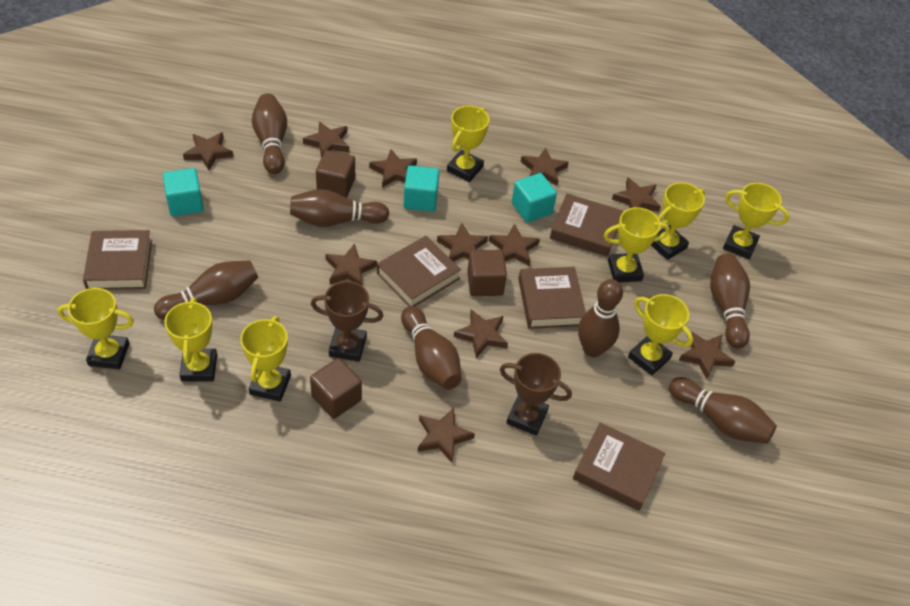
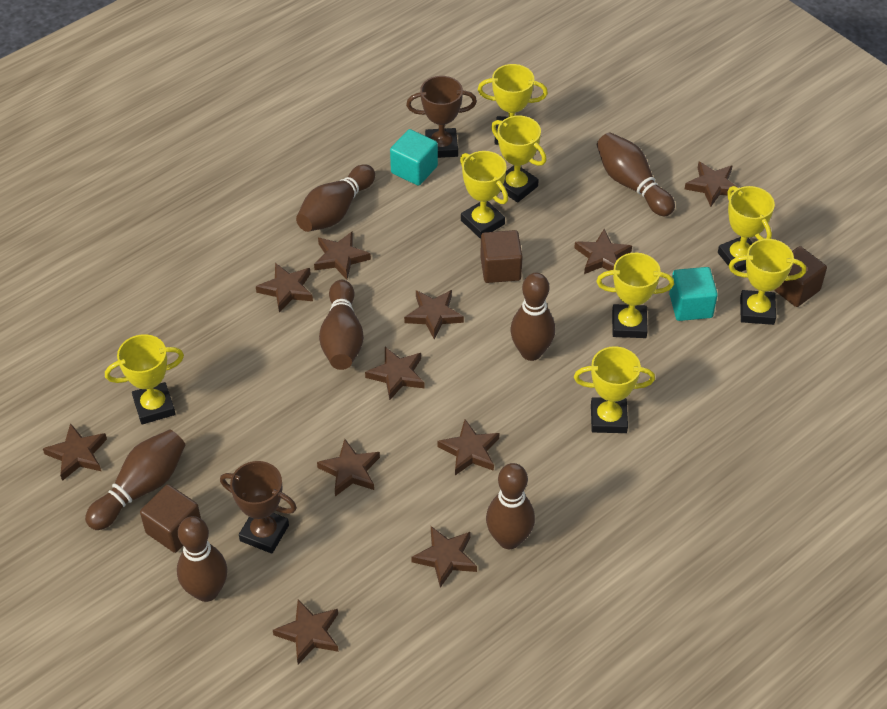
brown book: 5 -> 0
turquoise cube: 3 -> 2

